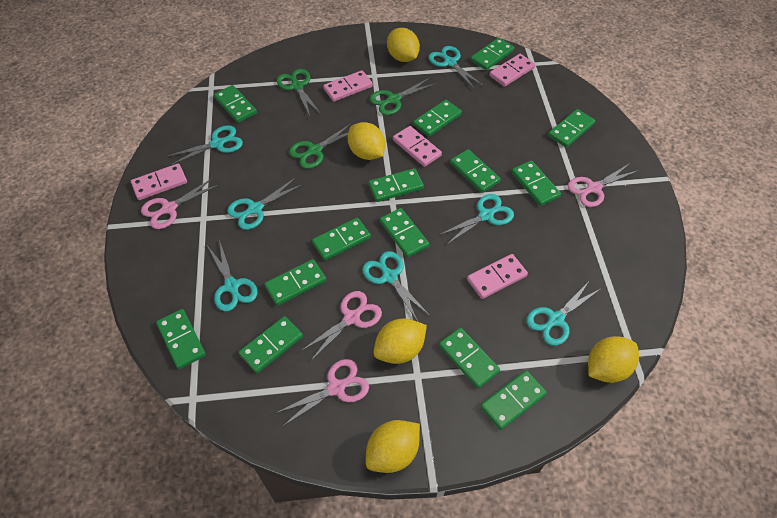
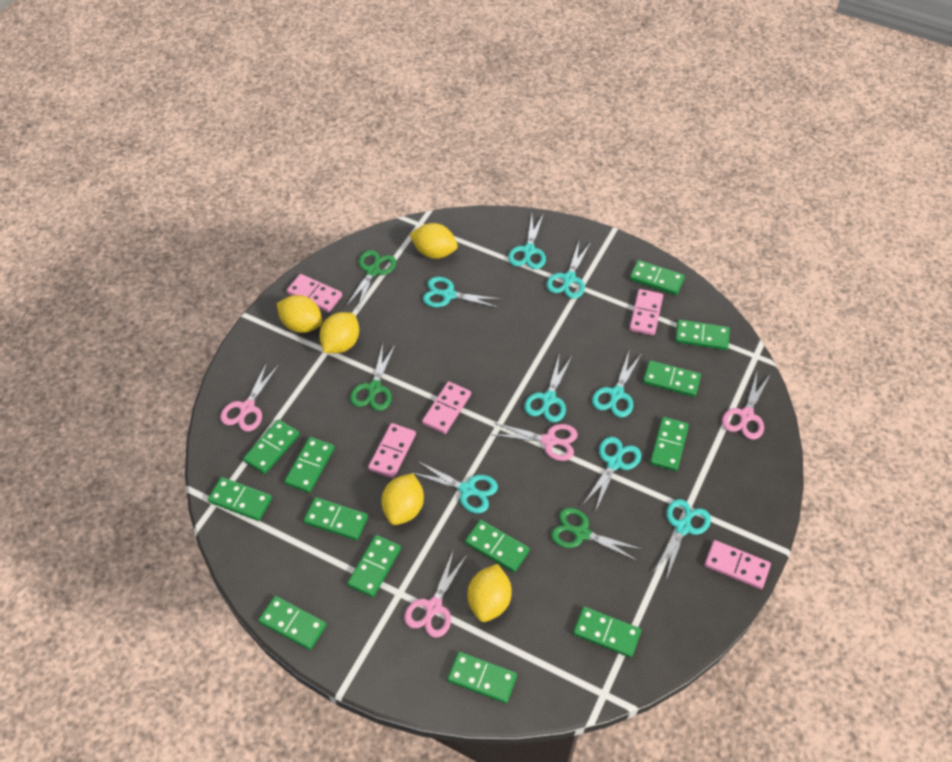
green domino: 14 -> 13
turquoise scissors: 7 -> 8

